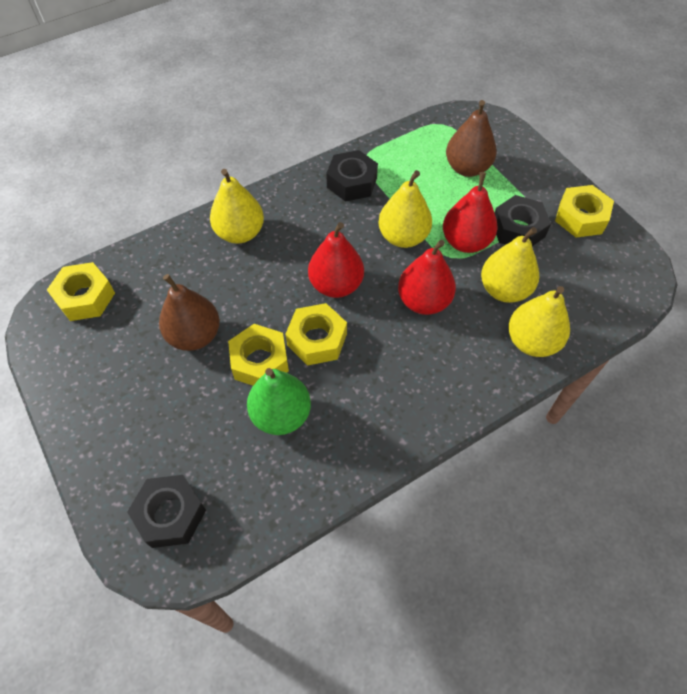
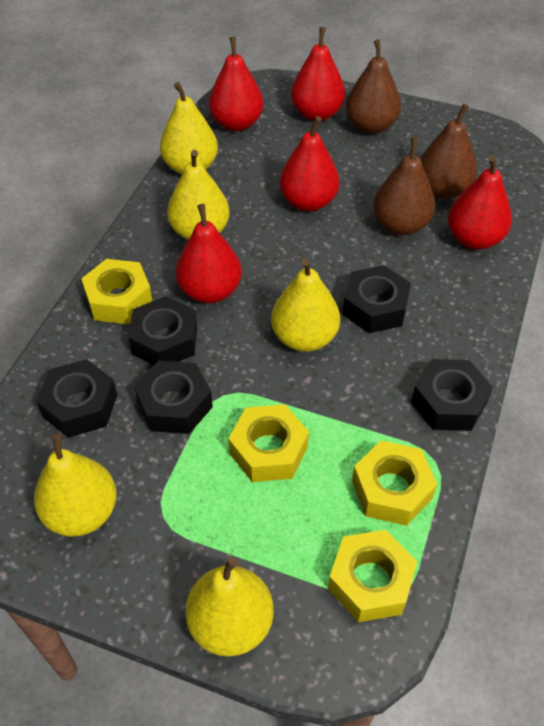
black nut: 3 -> 5
brown pear: 2 -> 3
green pear: 1 -> 0
red pear: 3 -> 5
yellow pear: 4 -> 5

